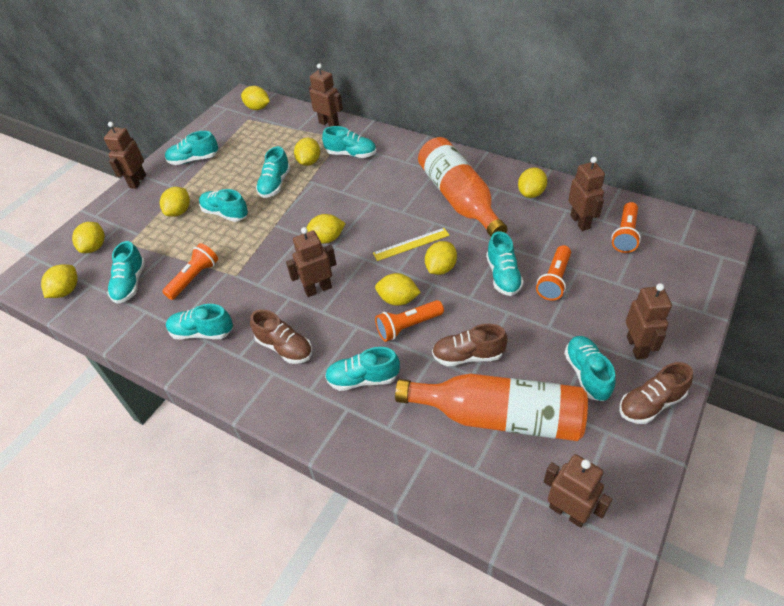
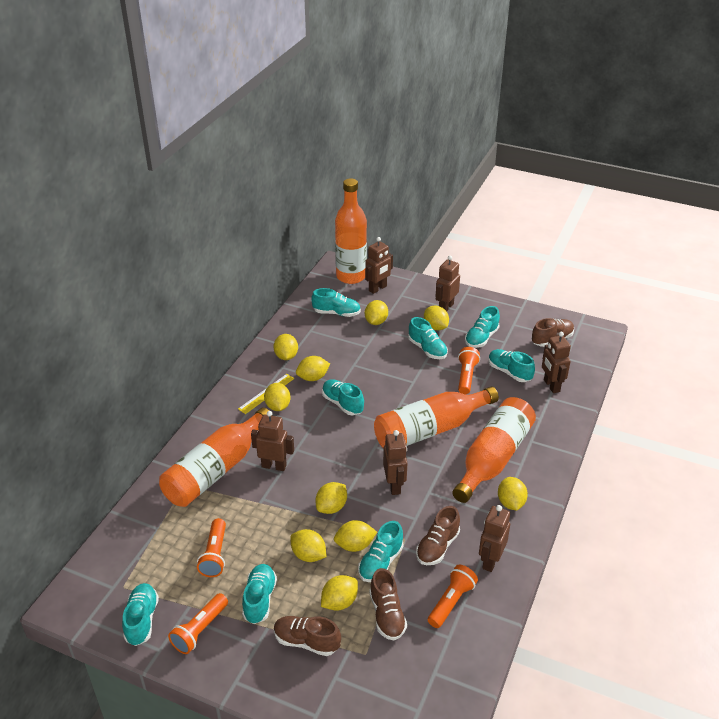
brown shoe: 3 -> 4
orange bottle: 2 -> 4
turquoise shoe: 9 -> 8
yellow lemon: 9 -> 10

